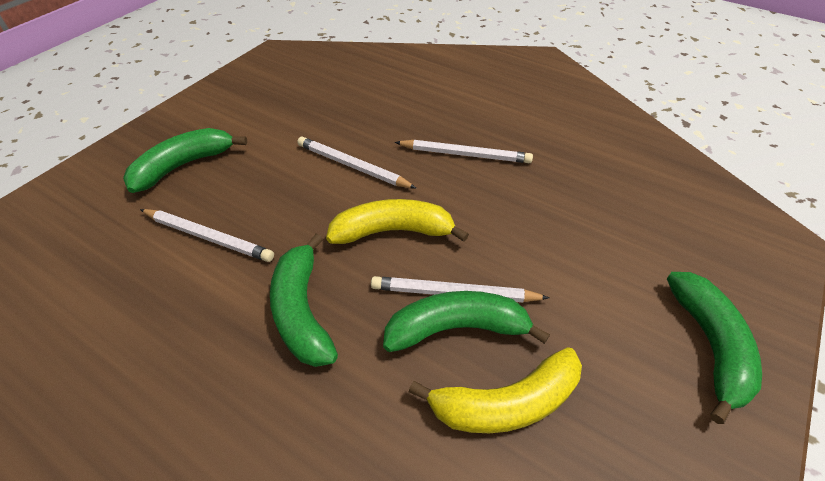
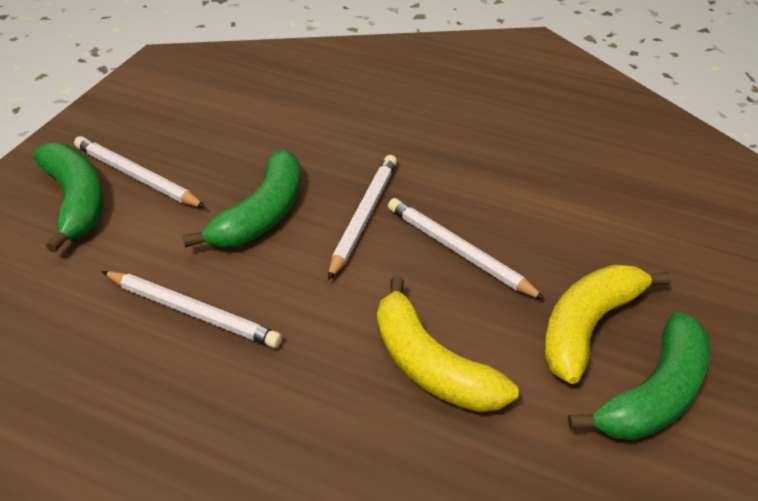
green banana: 4 -> 3

